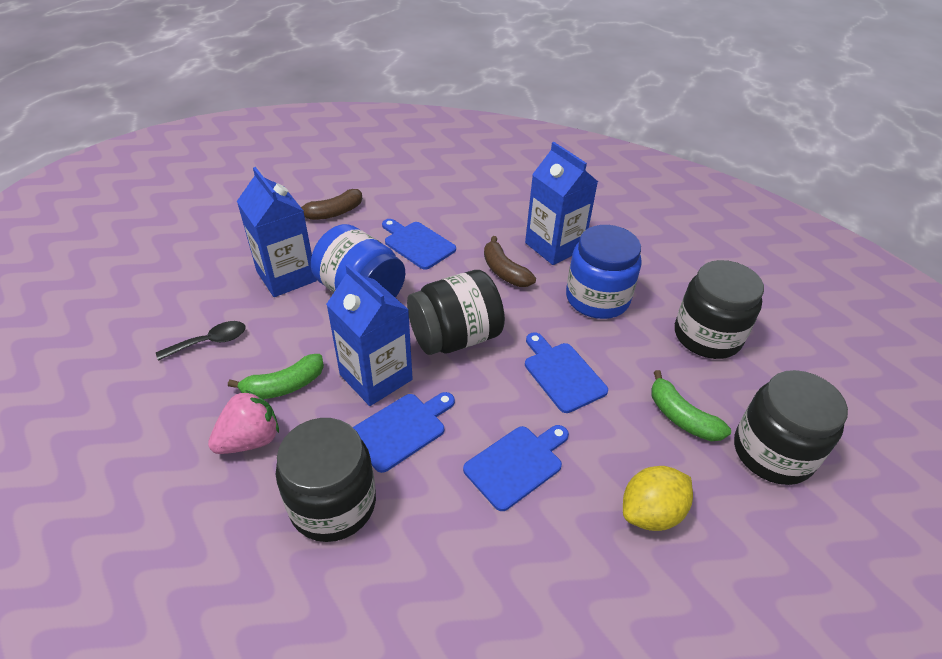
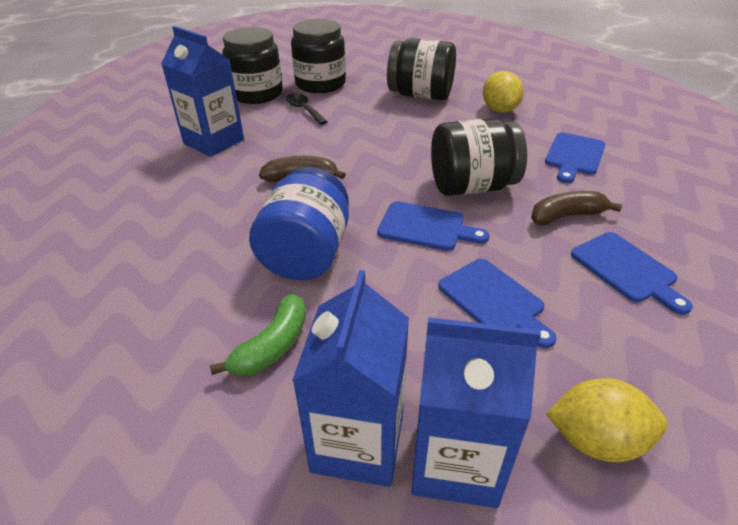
blue jar: 2 -> 1
green banana: 2 -> 1
pink strawberry: 1 -> 0
yellow lemon: 1 -> 2

